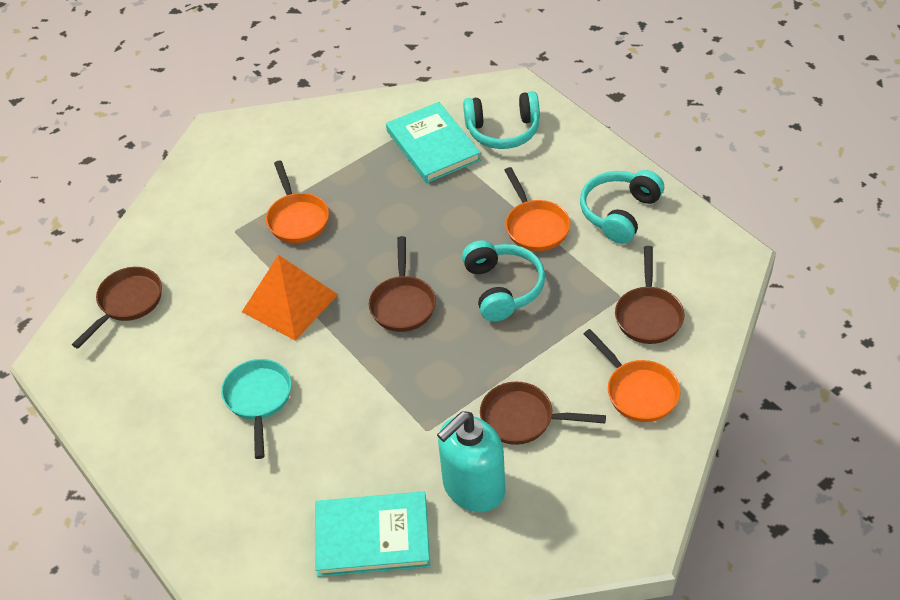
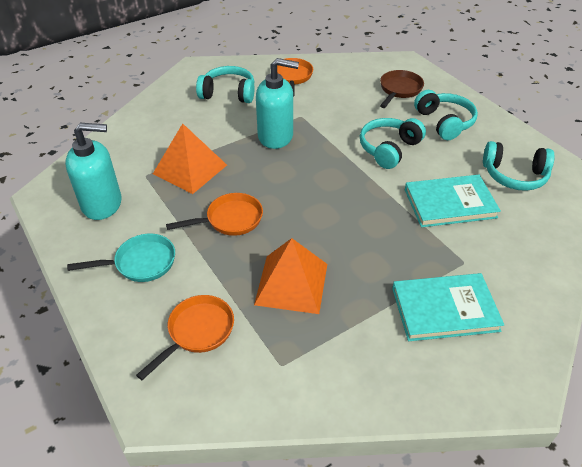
brown pan: 4 -> 1
orange pyramid: 1 -> 2
turquoise headphones: 3 -> 4
turquoise soap dispenser: 1 -> 2

